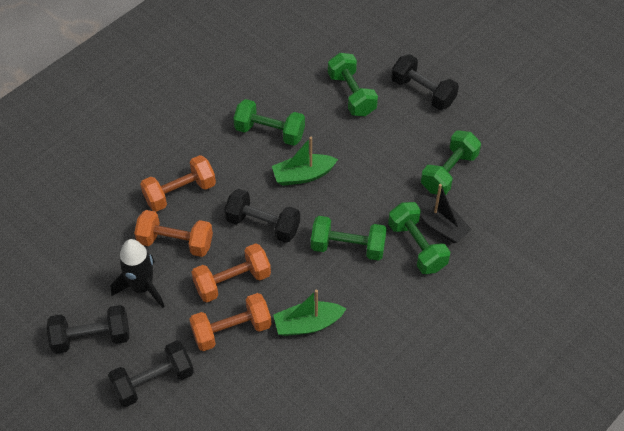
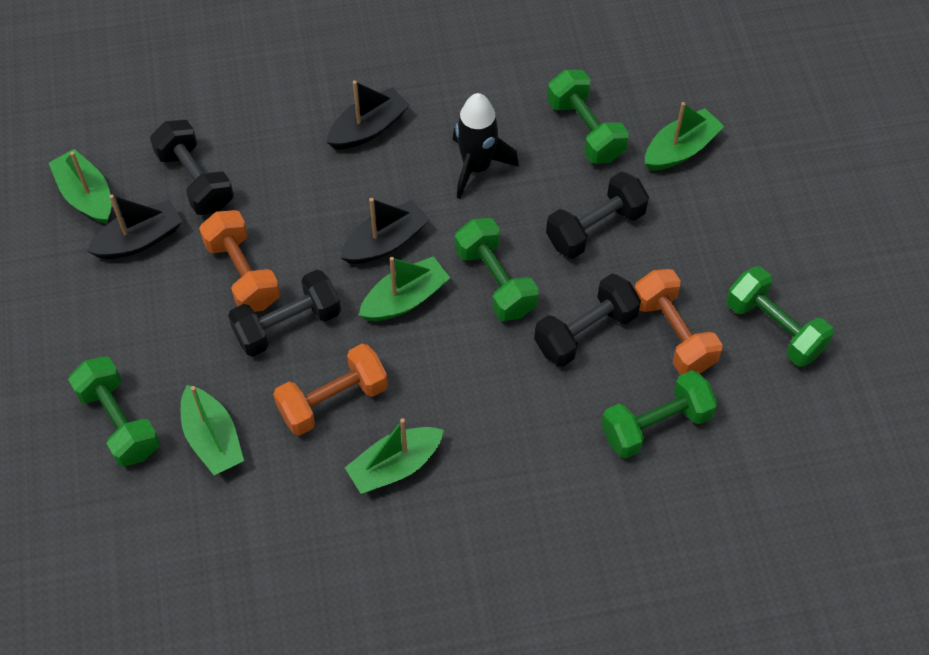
black boat: 1 -> 3
green boat: 2 -> 5
orange dumbbell: 4 -> 3

